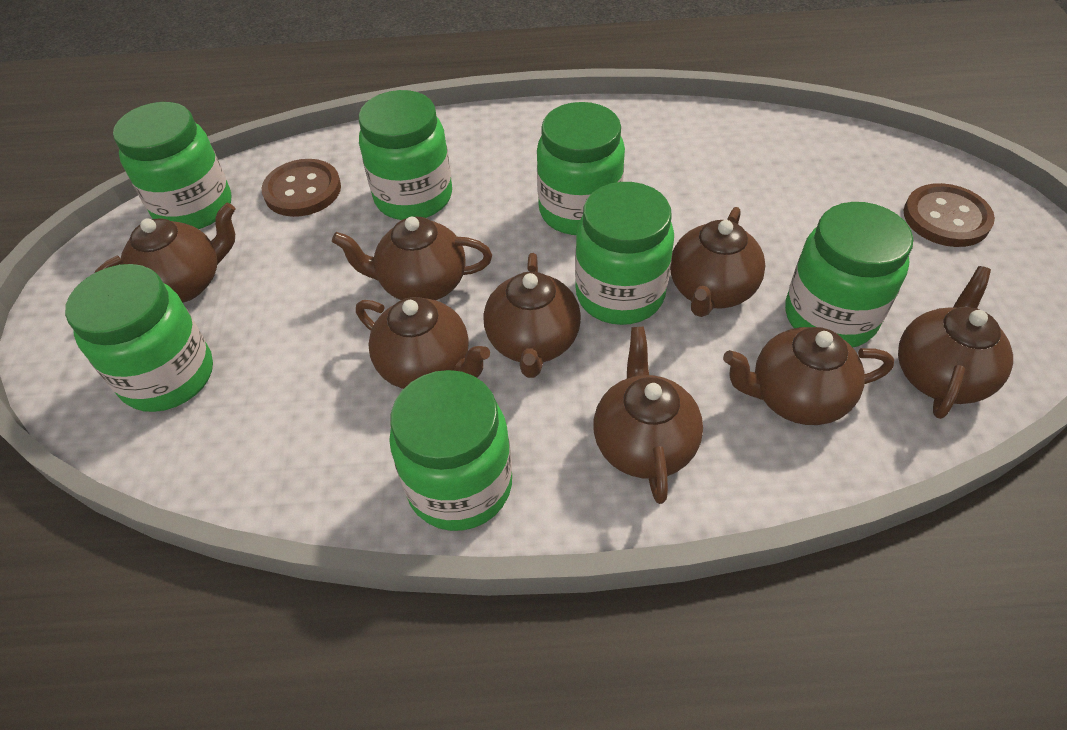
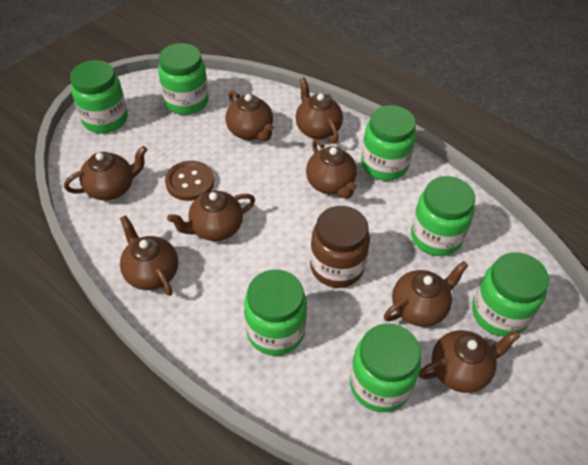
brown button: 2 -> 1
brown jar: 0 -> 1

